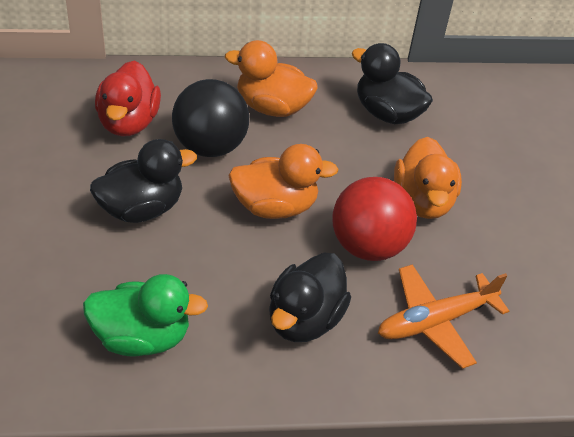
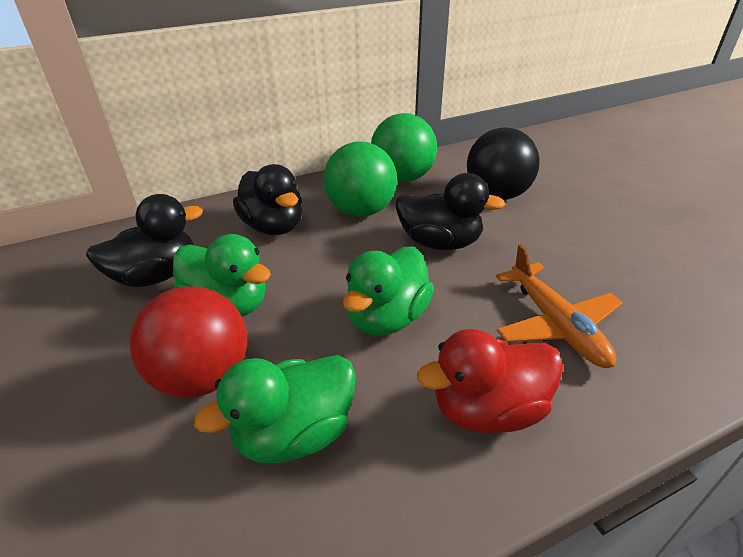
green ball: 0 -> 2
green duck: 1 -> 3
orange duck: 3 -> 0

